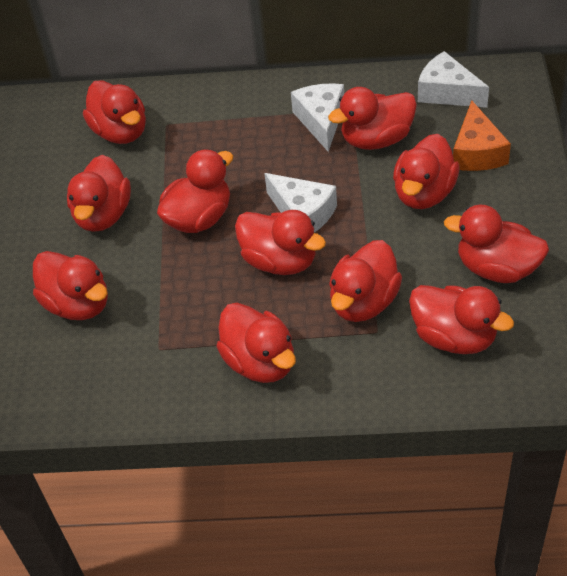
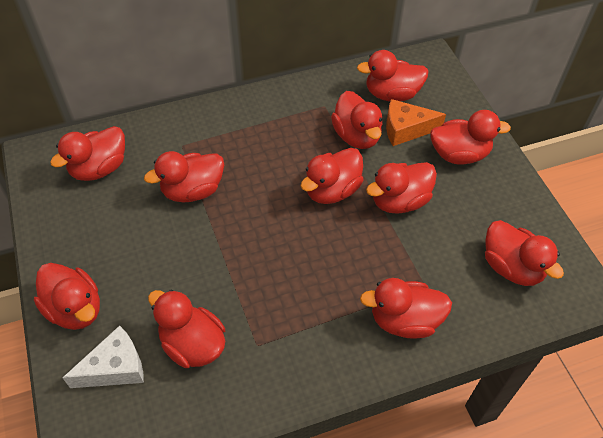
white cheese: 3 -> 1

